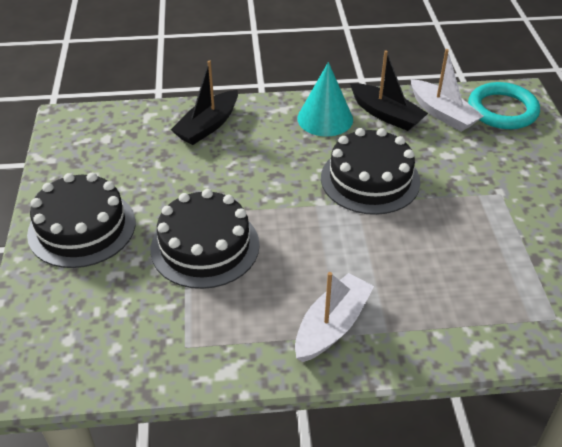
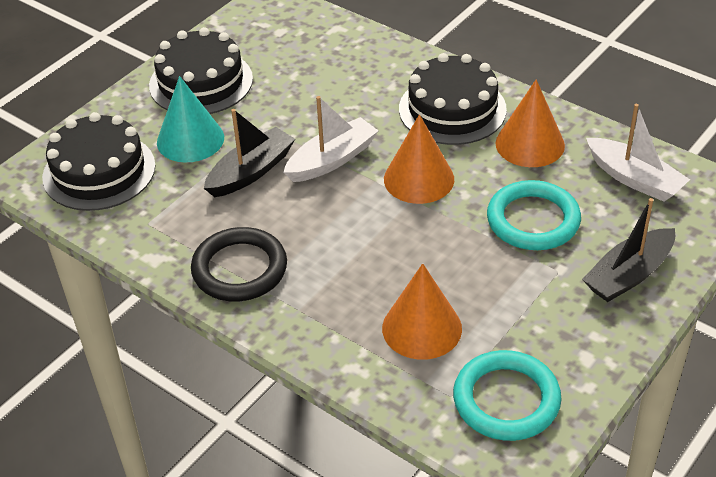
black ring: 0 -> 1
orange cone: 0 -> 3
turquoise ring: 1 -> 2

